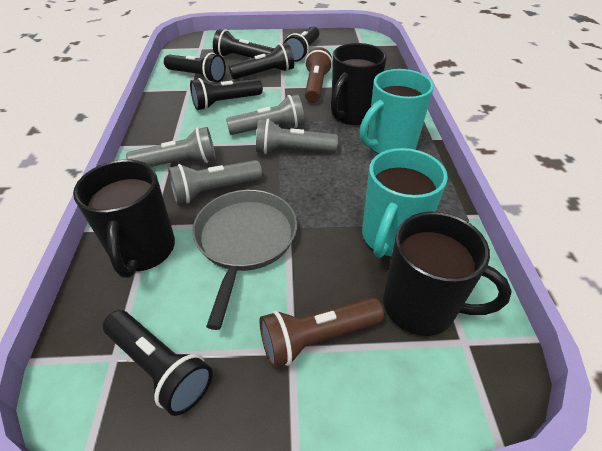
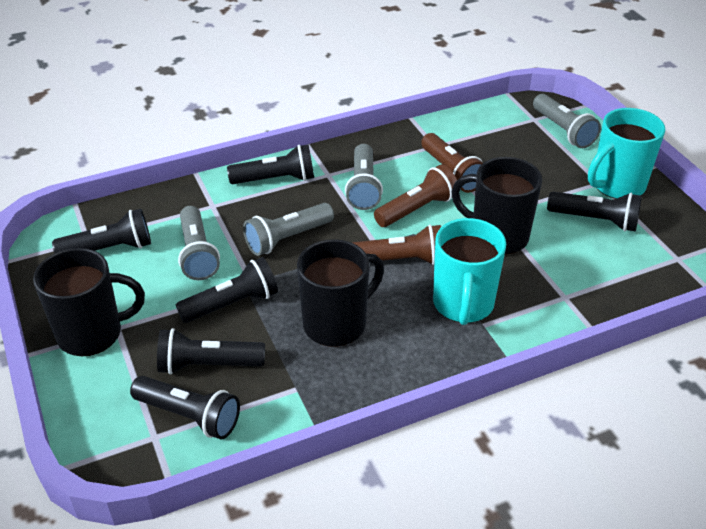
brown flashlight: 2 -> 3
grey pan: 1 -> 0

